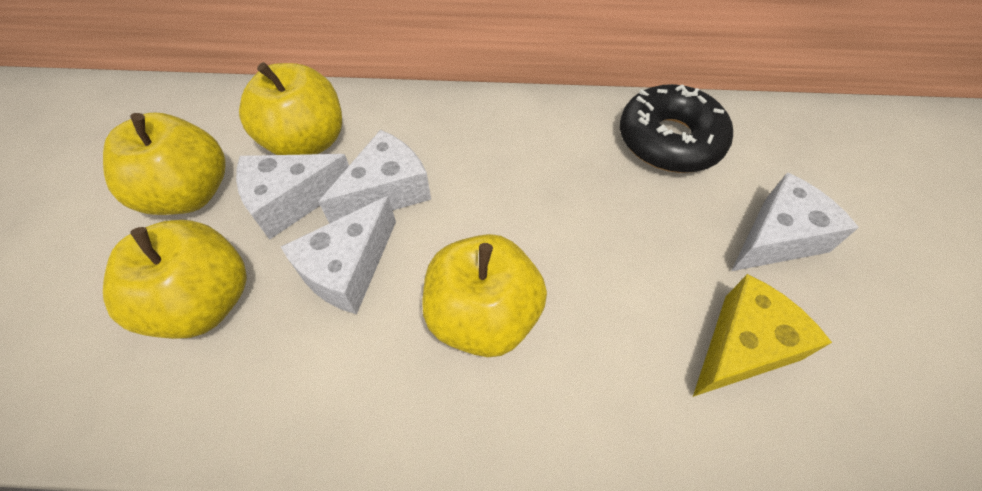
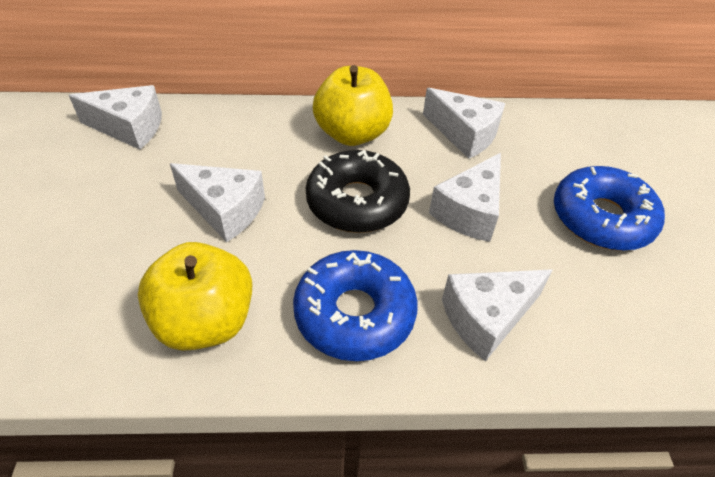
blue donut: 0 -> 2
white cheese: 4 -> 5
yellow apple: 4 -> 2
yellow cheese: 1 -> 0

